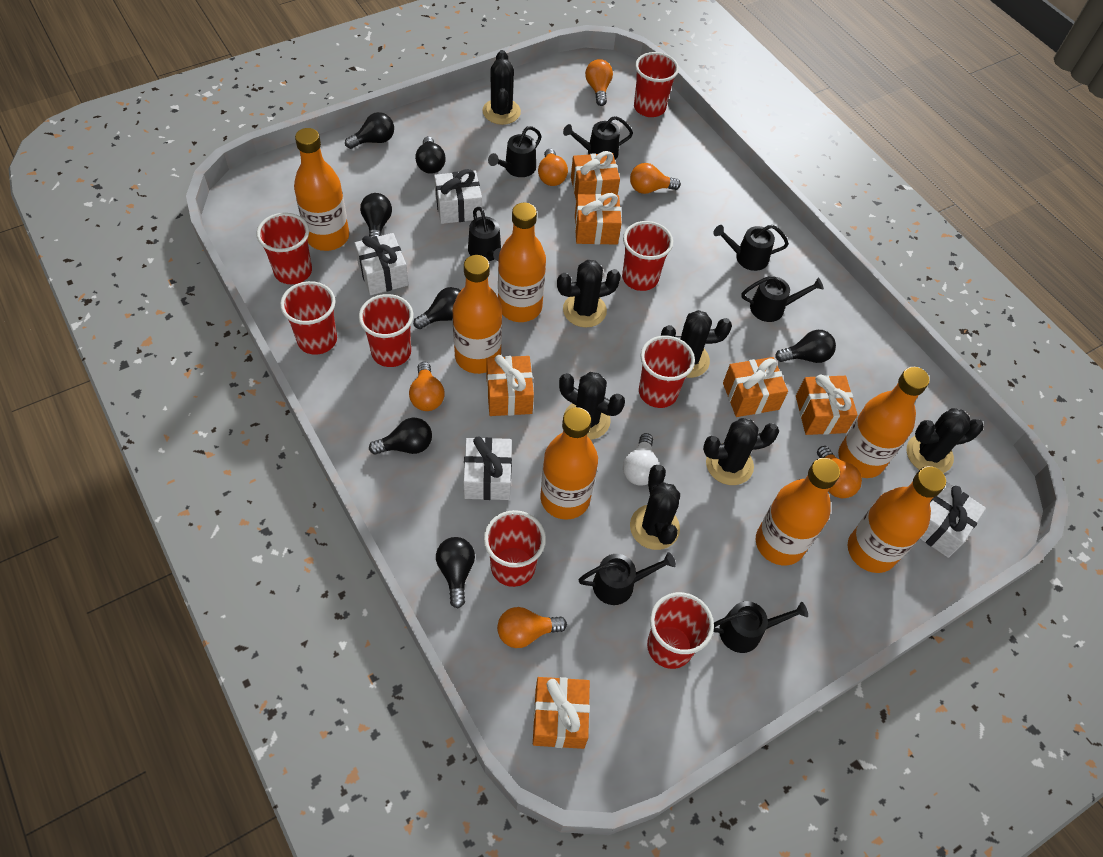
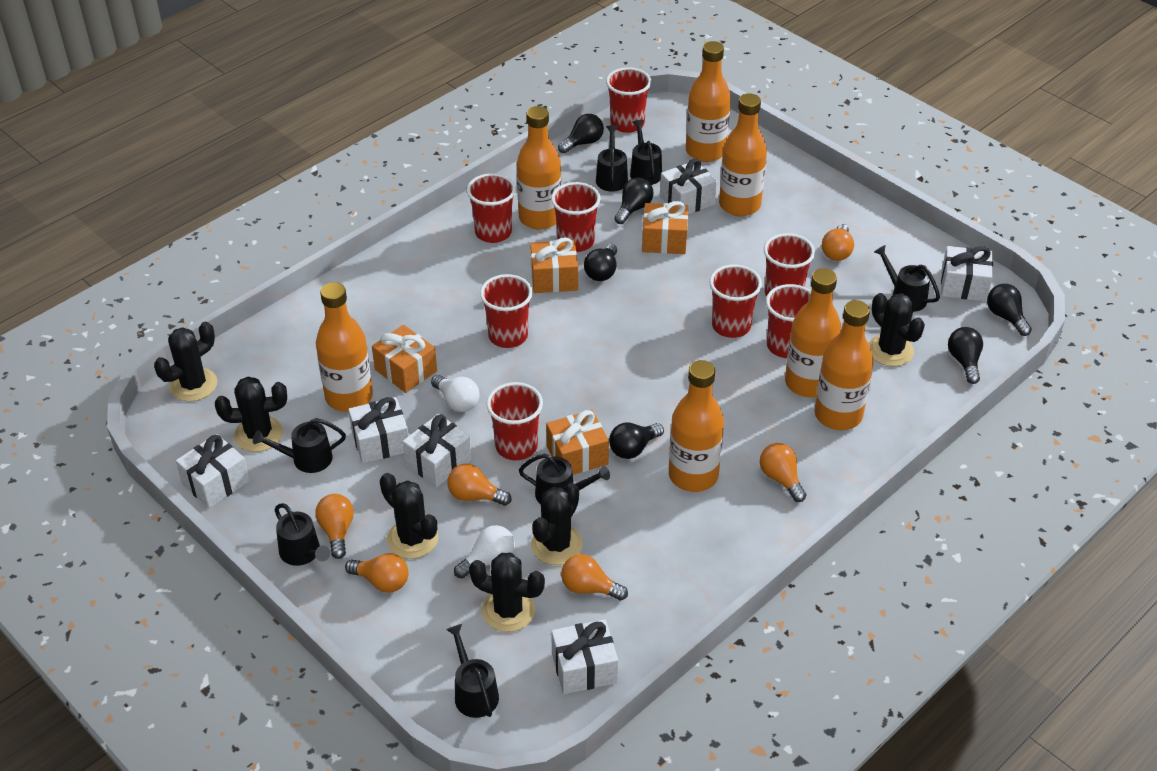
black cactus: 7 -> 6
black light bulb: 7 -> 6
orange gift: 6 -> 4
white gift: 4 -> 6
white light bulb: 1 -> 2

